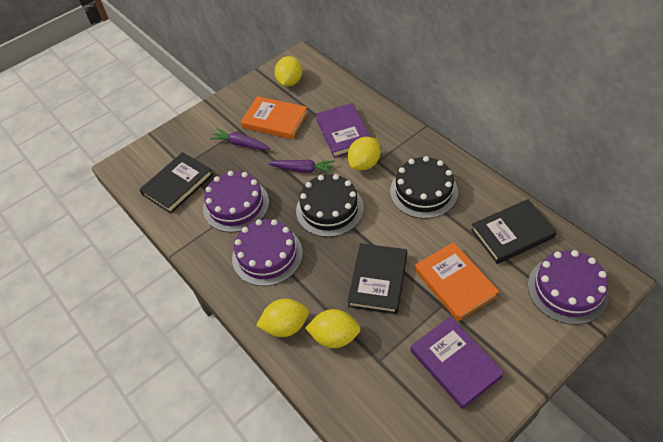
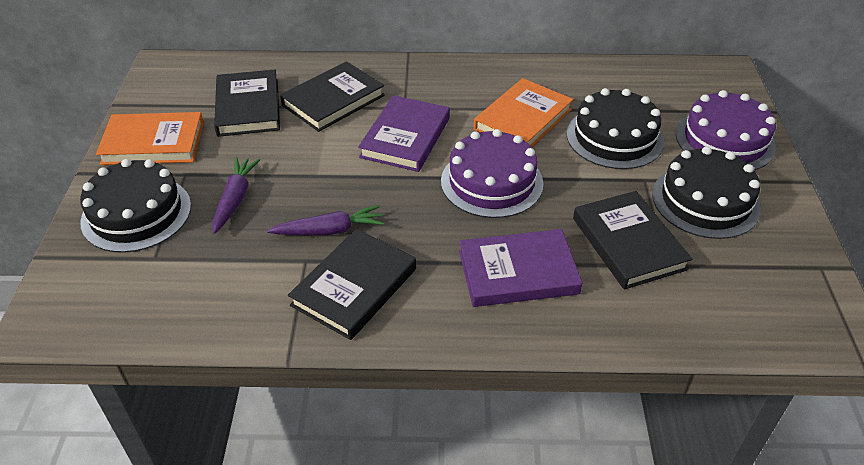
black book: 3 -> 4
black cake: 2 -> 3
purple cake: 3 -> 2
yellow lemon: 4 -> 0

